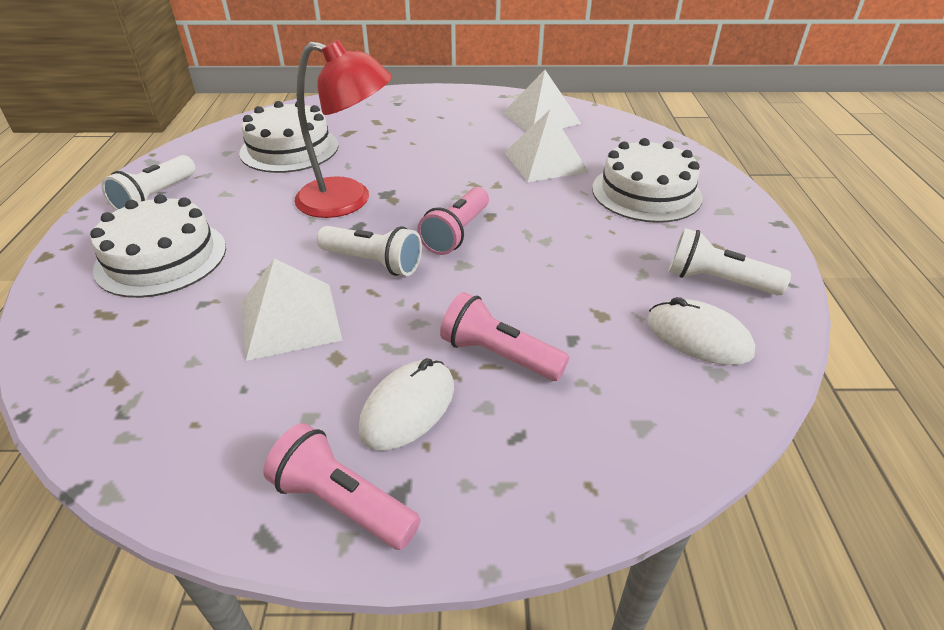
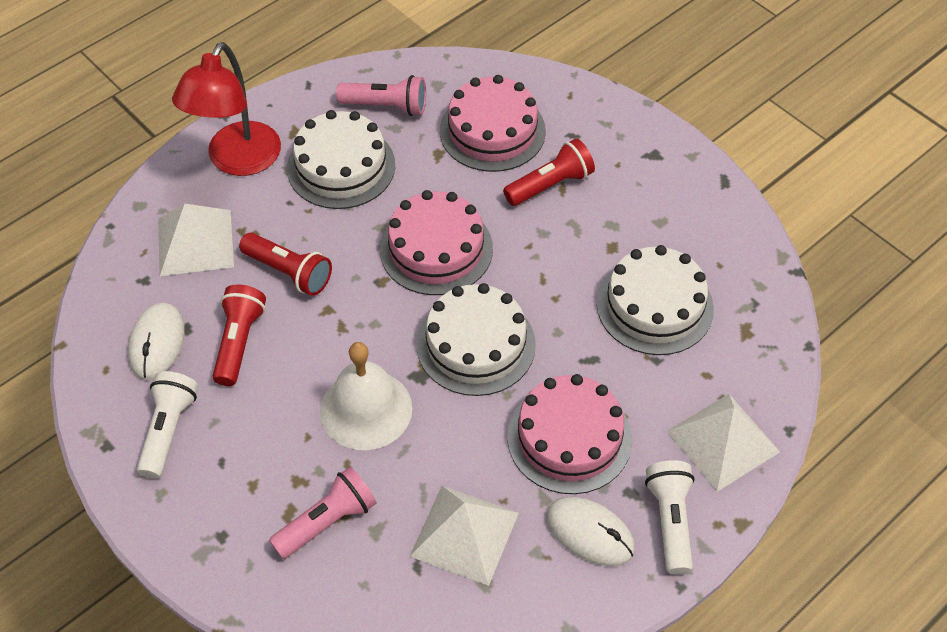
pink cake: 0 -> 3
pink flashlight: 3 -> 2
red flashlight: 0 -> 3
white bell: 0 -> 1
white flashlight: 3 -> 2

